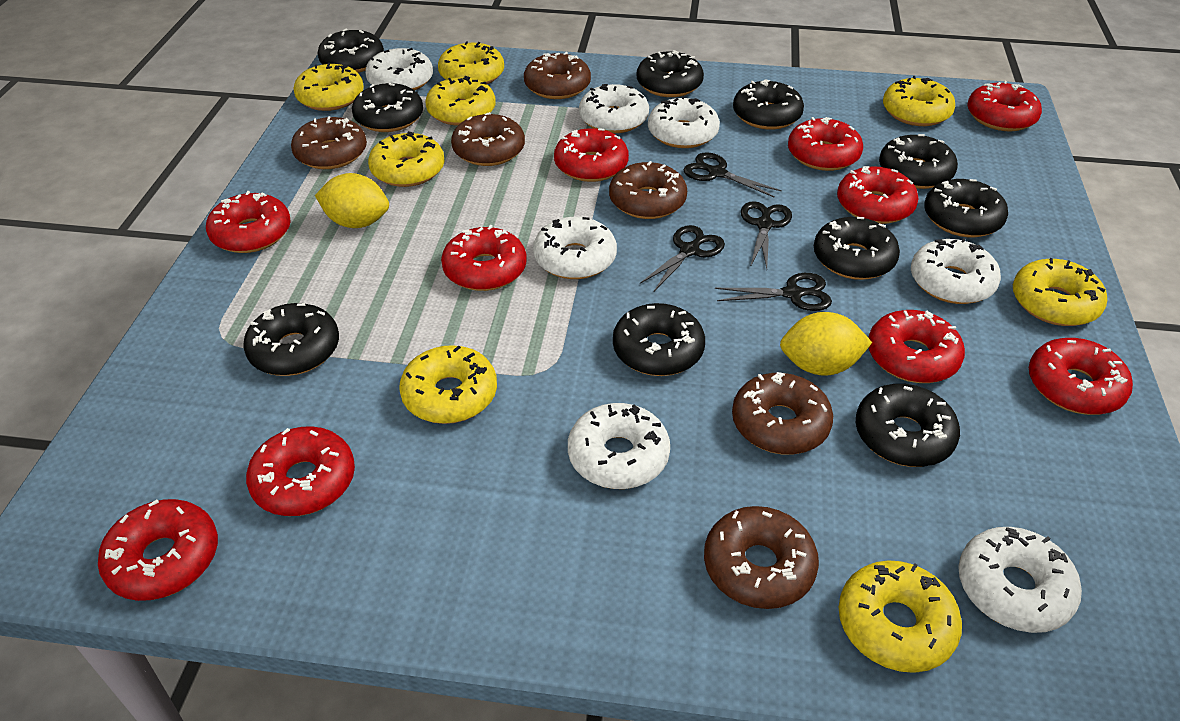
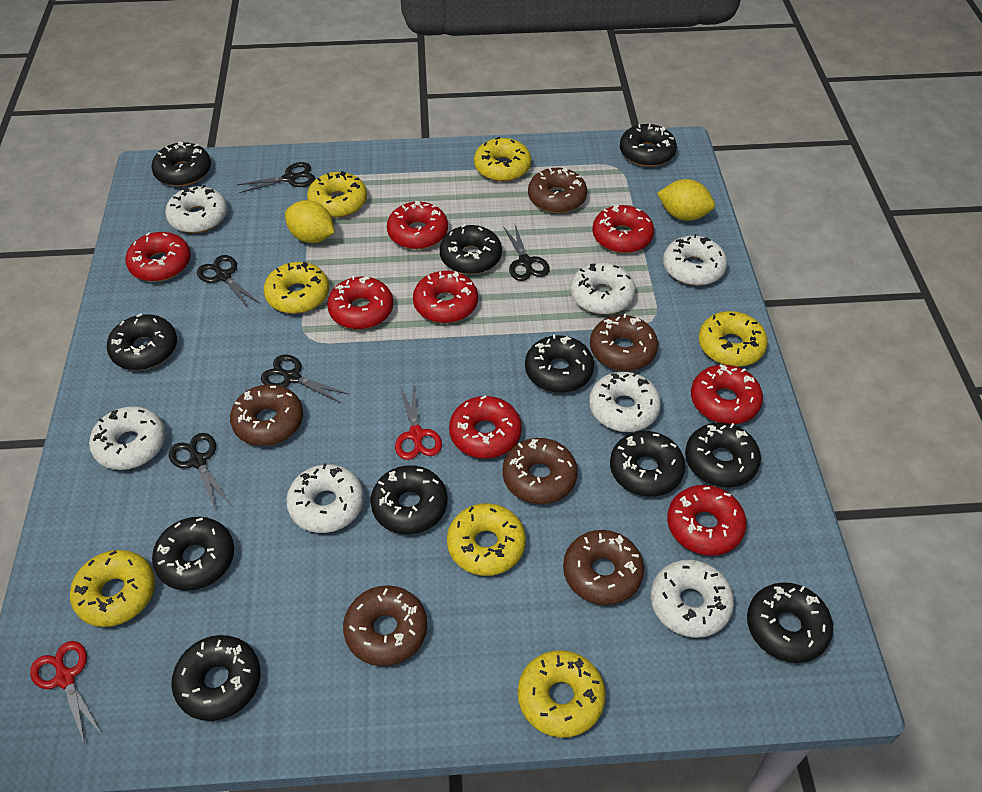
black donut: 10 -> 11
black scissors: 4 -> 5
red donut: 10 -> 8
red scissors: 0 -> 2
yellow donut: 8 -> 7

